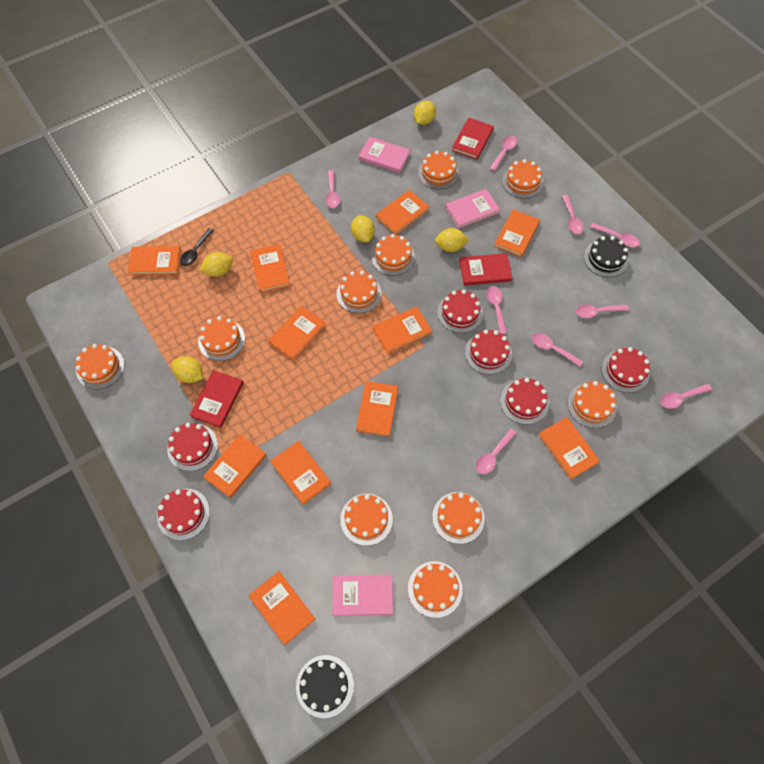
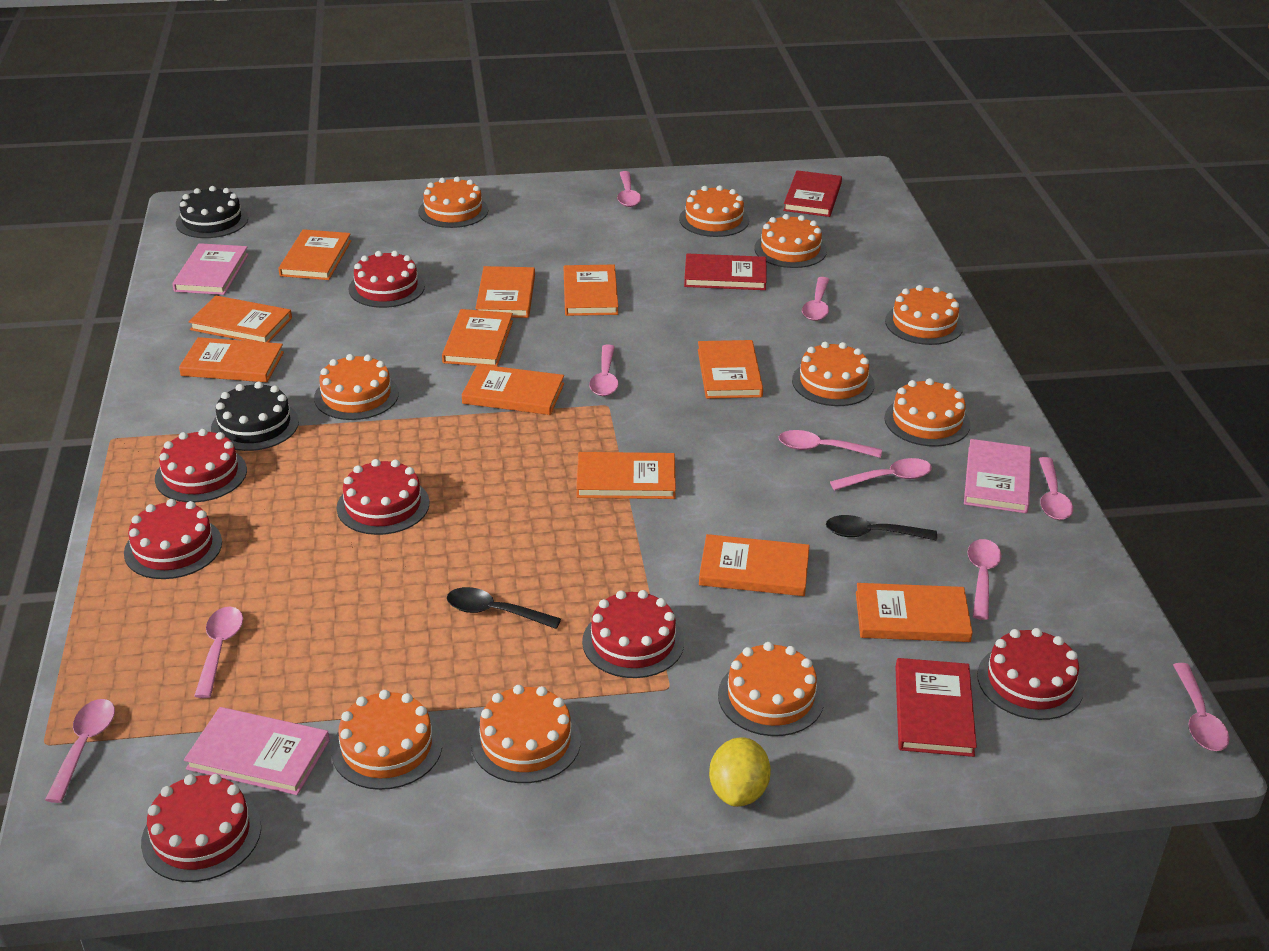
black spoon: 1 -> 2
pink spoon: 9 -> 10
red cake: 6 -> 7
yellow lemon: 5 -> 1

